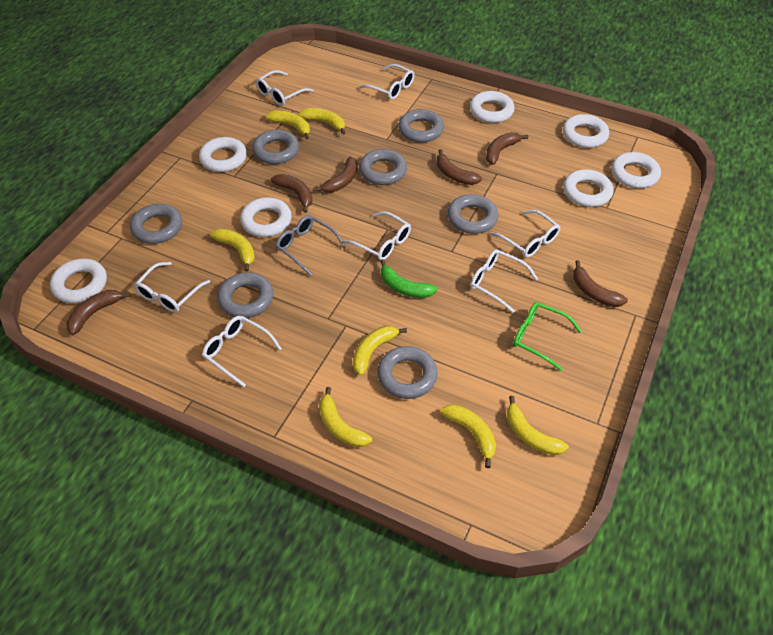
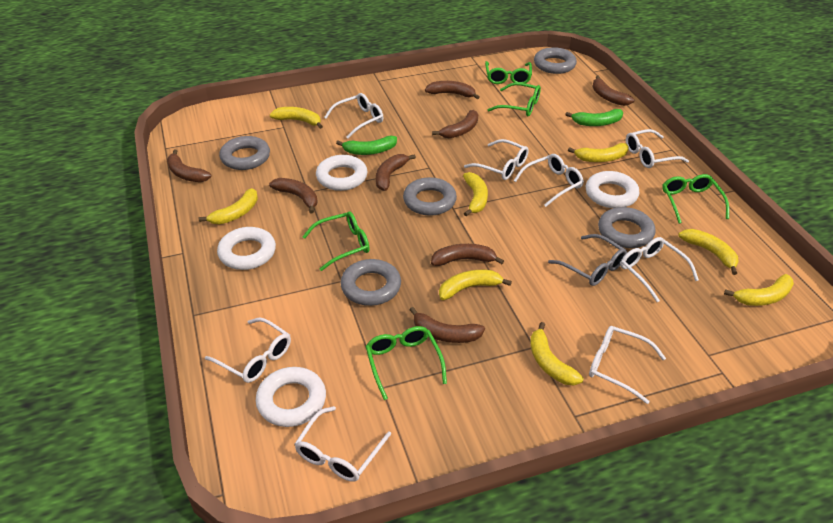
brown banana: 6 -> 8
green banana: 1 -> 2
green glasses: 1 -> 5
grey ring: 7 -> 5
white glasses: 7 -> 8
white ring: 7 -> 4
yellow banana: 7 -> 8

